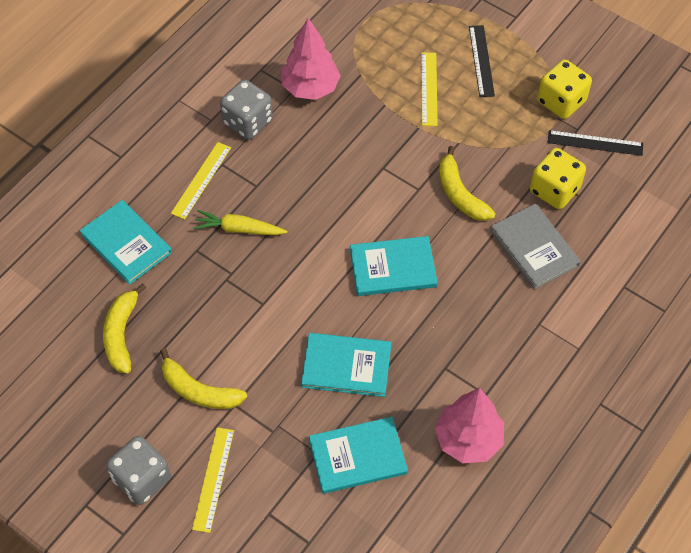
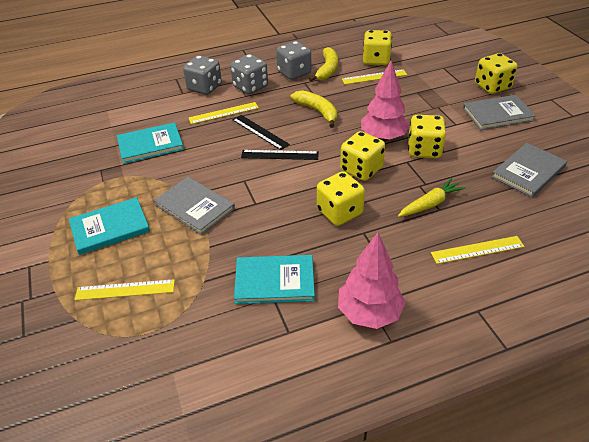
grey book: 1 -> 3
grey dice: 2 -> 3
turquoise book: 4 -> 3
yellow banana: 3 -> 2
yellow dice: 2 -> 5
yellow ruler: 3 -> 4

